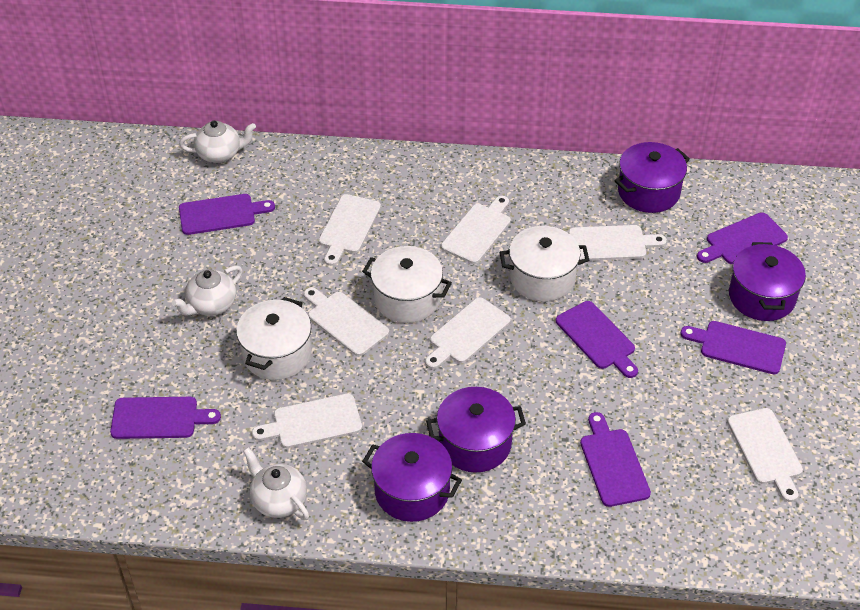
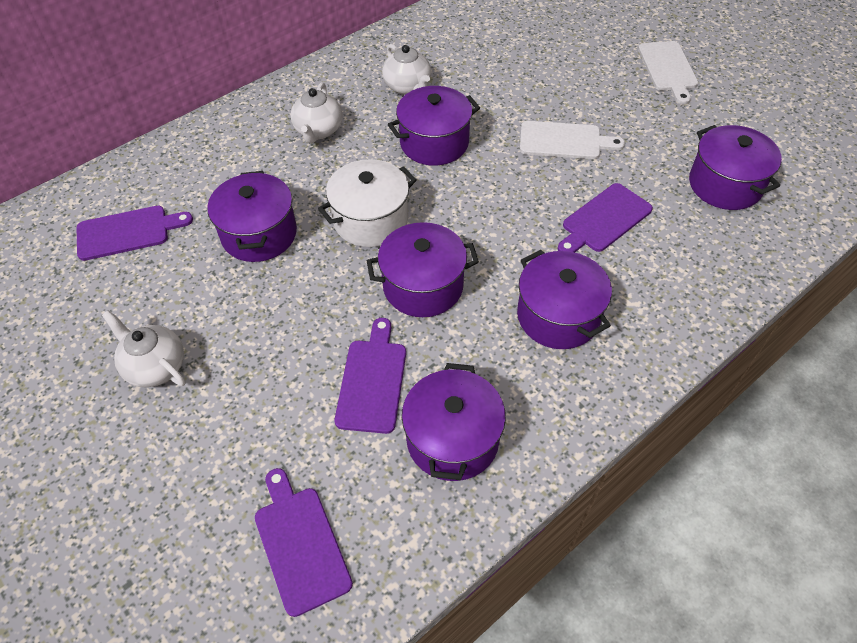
purple cutting board: 6 -> 4
purple pot: 4 -> 6
white cutting board: 7 -> 2
white pot: 3 -> 1

